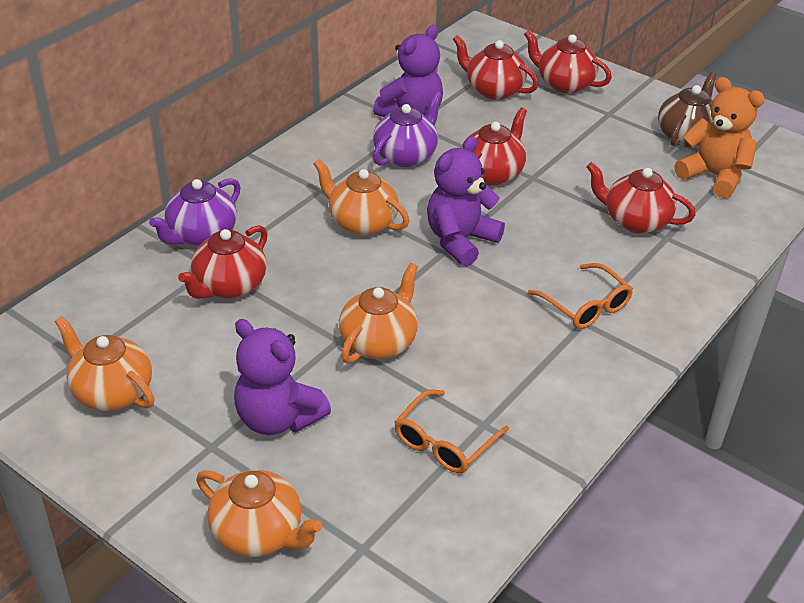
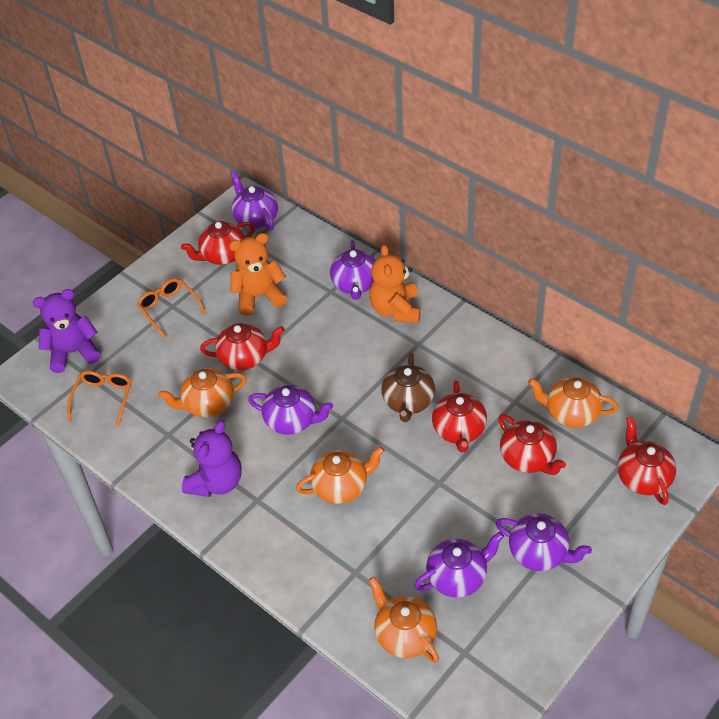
orange teddy bear: 1 -> 2
purple teapot: 2 -> 5
purple teddy bear: 3 -> 2

